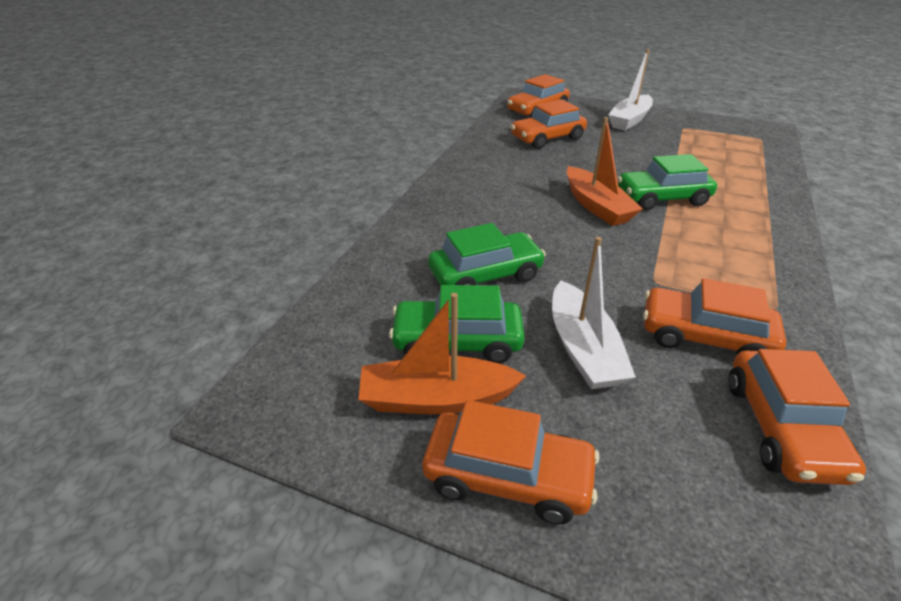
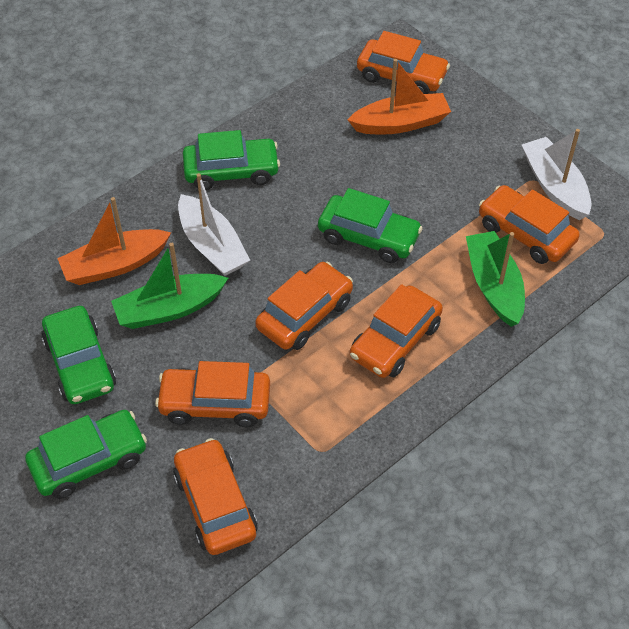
green boat: 0 -> 2
green car: 3 -> 4
orange car: 5 -> 6

